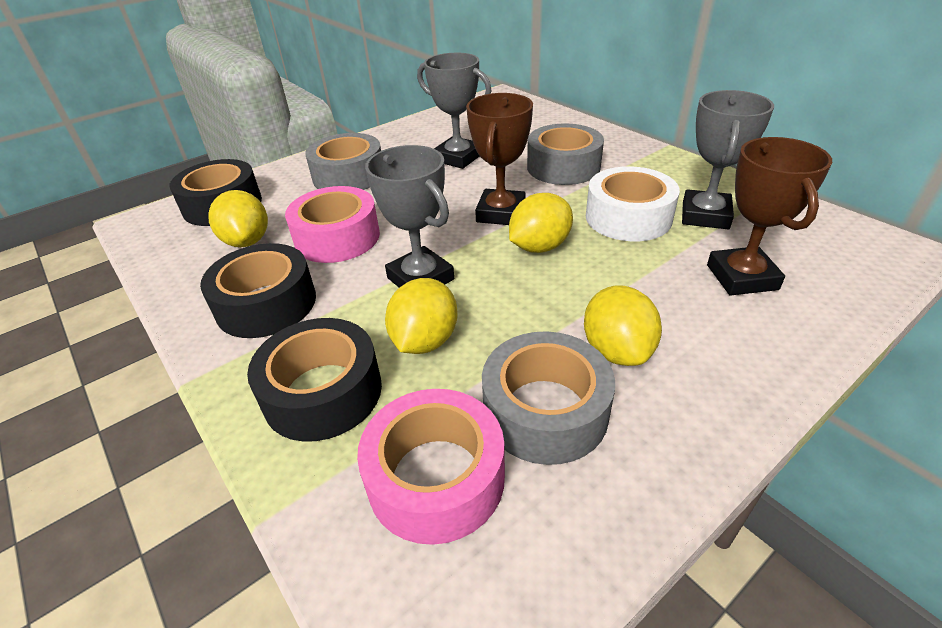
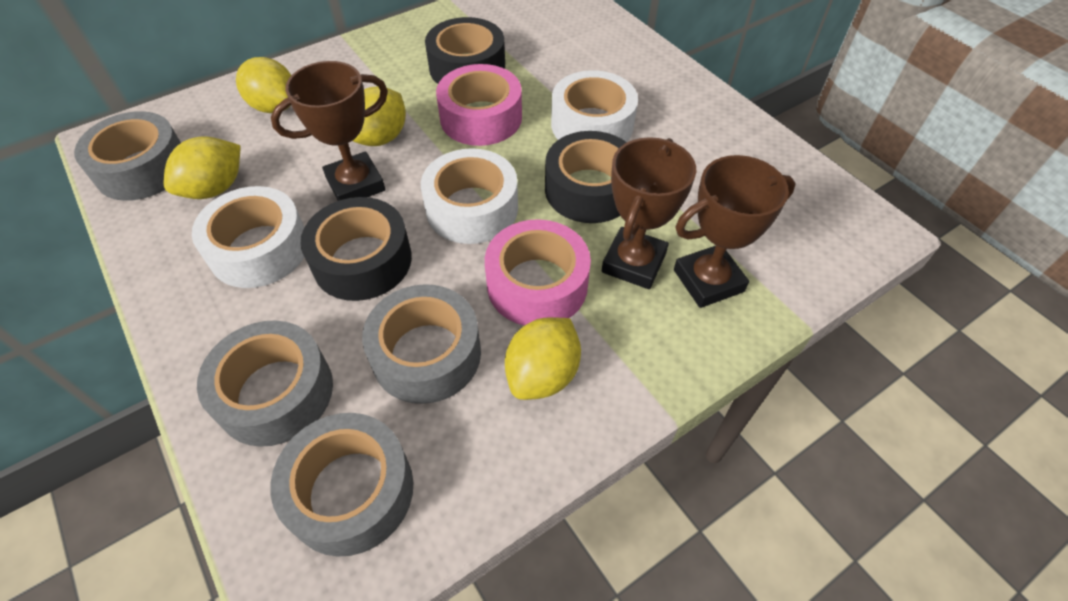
brown trophy: 2 -> 3
grey tape: 3 -> 4
grey trophy: 3 -> 0
white tape: 1 -> 3

